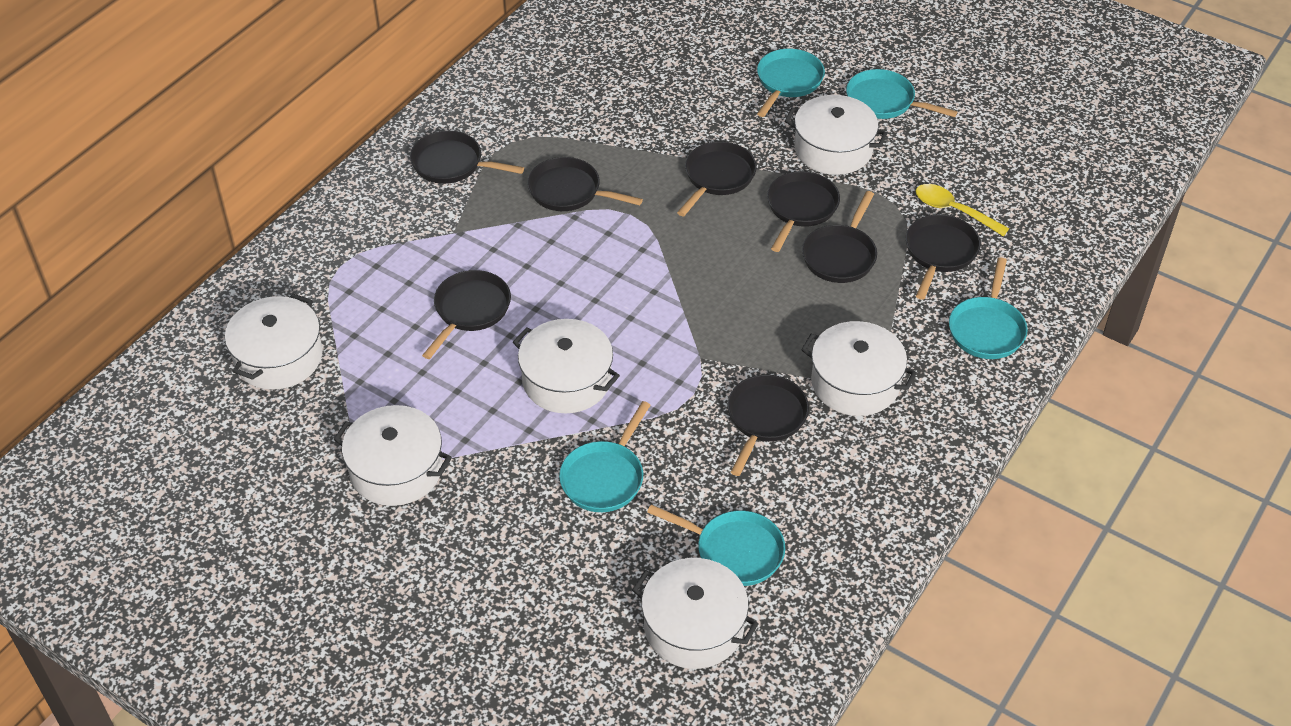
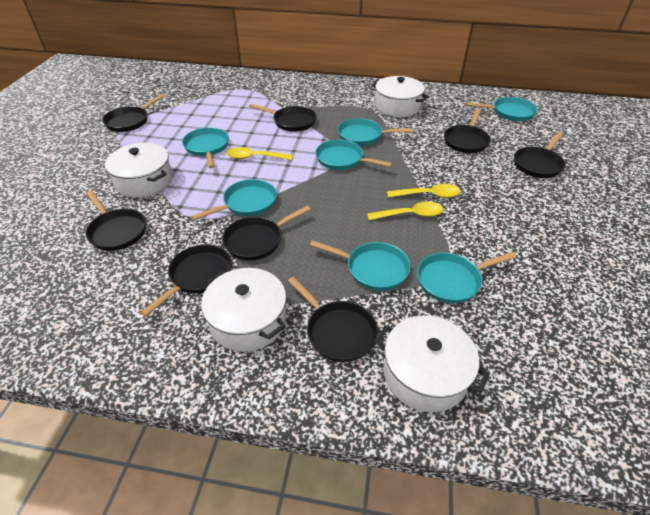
turquoise pan: 5 -> 7
white pot: 6 -> 4
yellow spoon: 1 -> 3

